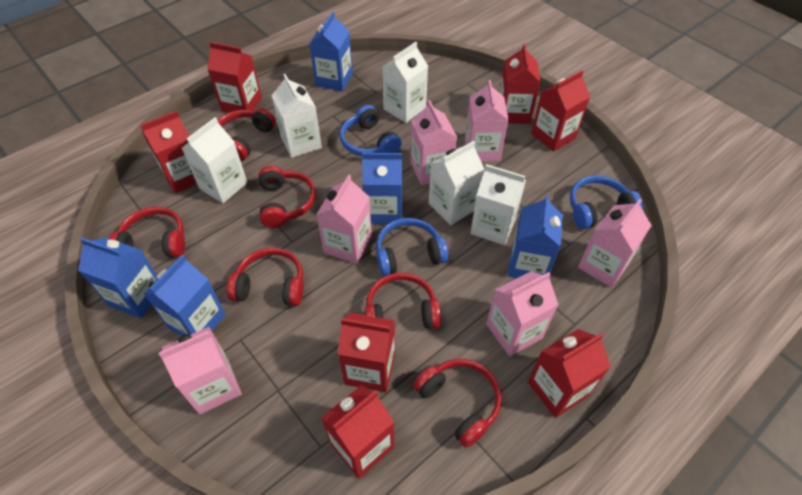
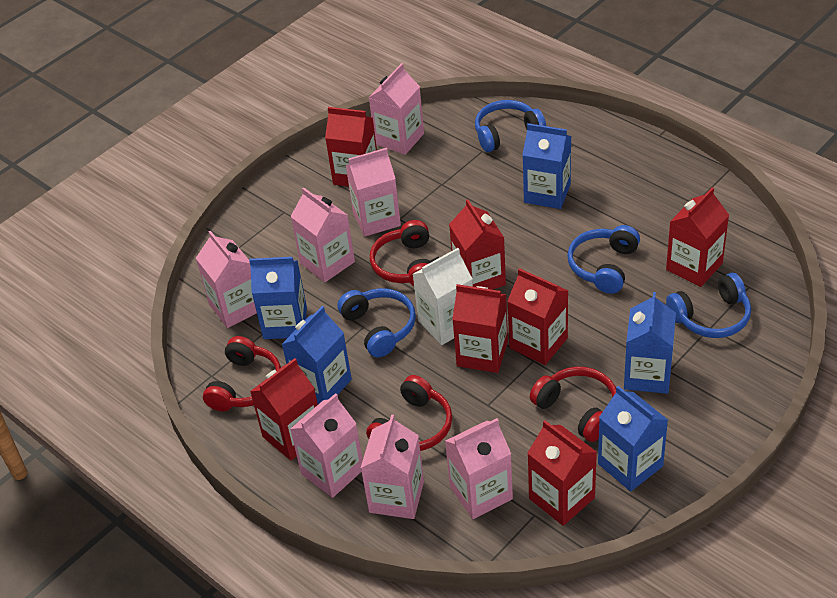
blue headphones: 3 -> 4
pink carton: 6 -> 7
red headphones: 6 -> 4
white carton: 5 -> 1

